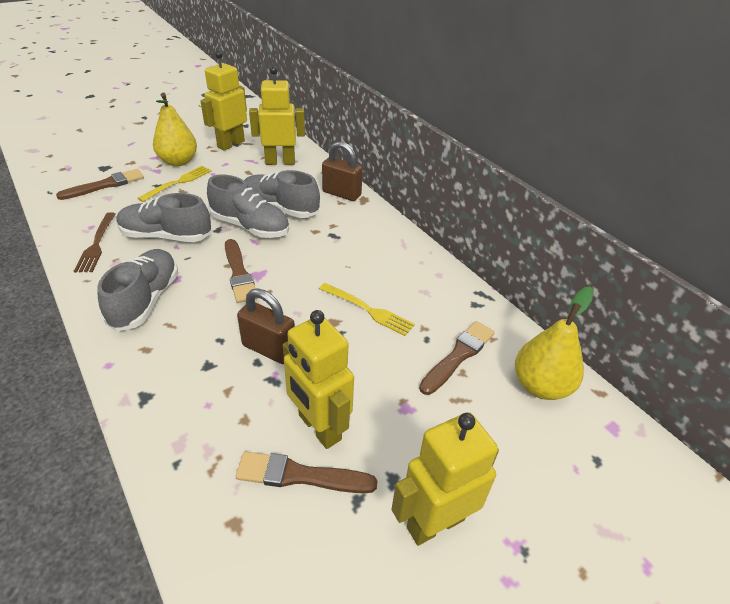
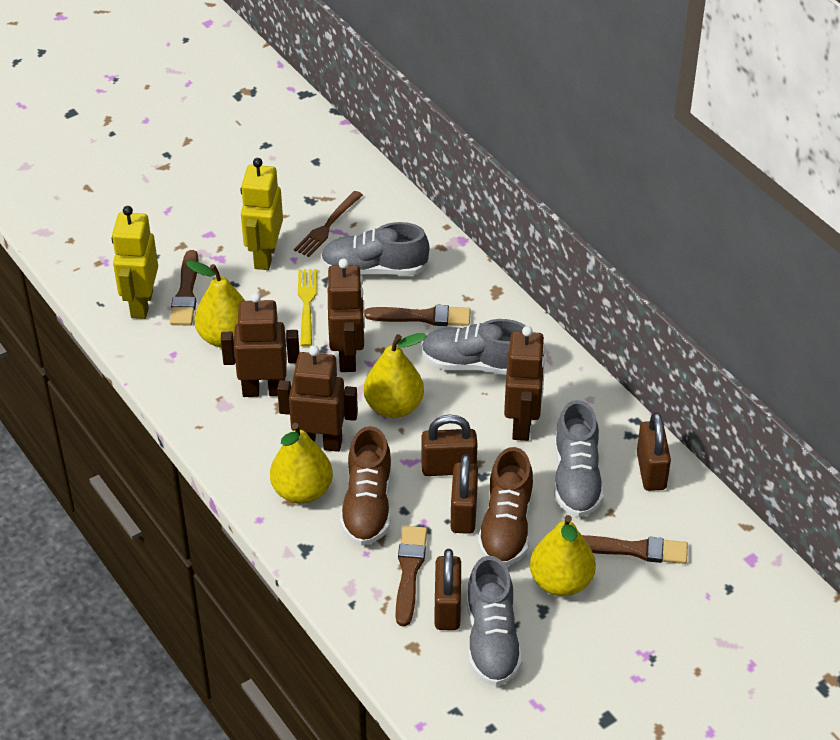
brown padlock: 2 -> 4
brown robot: 0 -> 4
brown shoe: 0 -> 2
yellow fork: 2 -> 1
yellow pear: 2 -> 4
yellow robot: 4 -> 2

